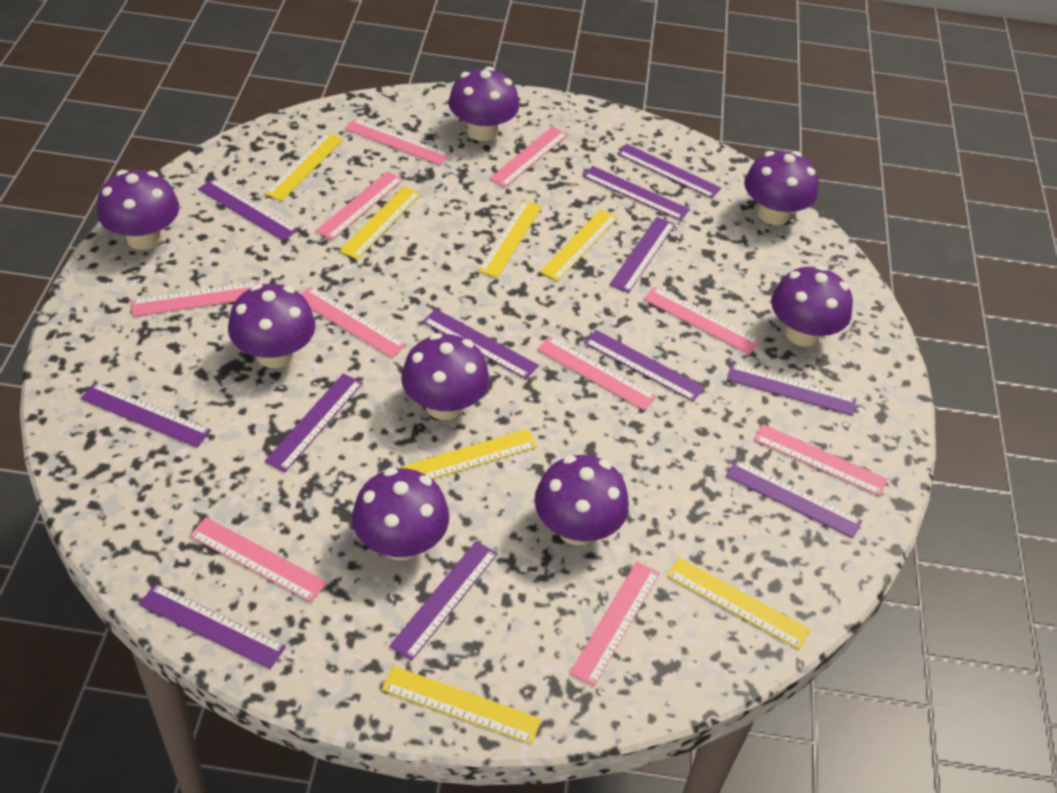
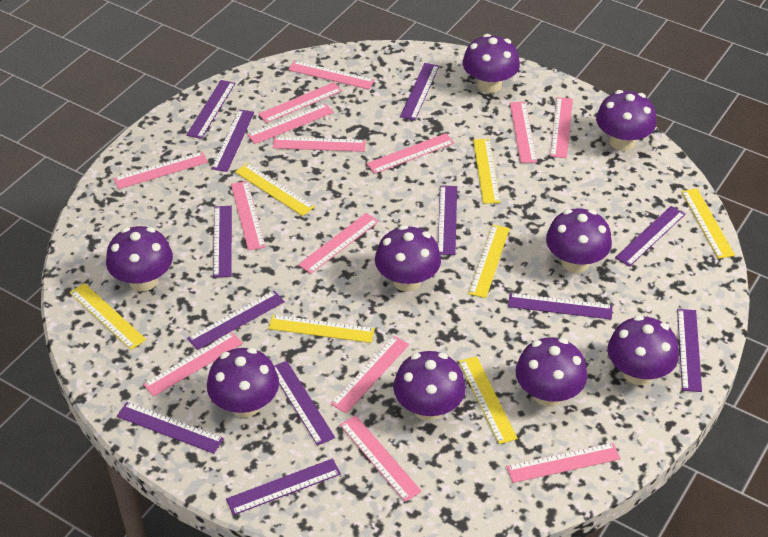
pink ruler: 10 -> 14
purple mushroom: 8 -> 9

